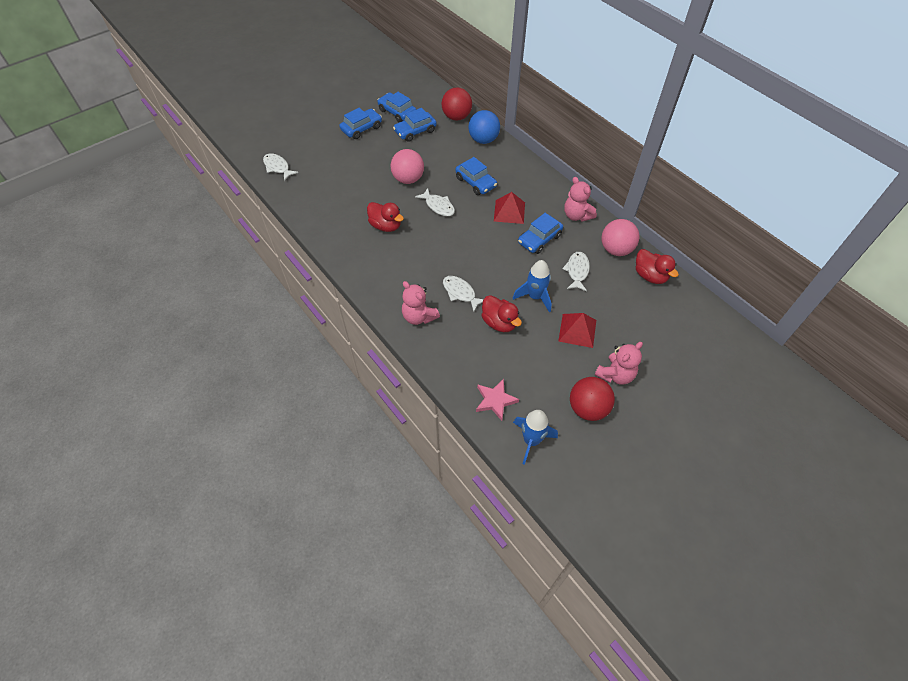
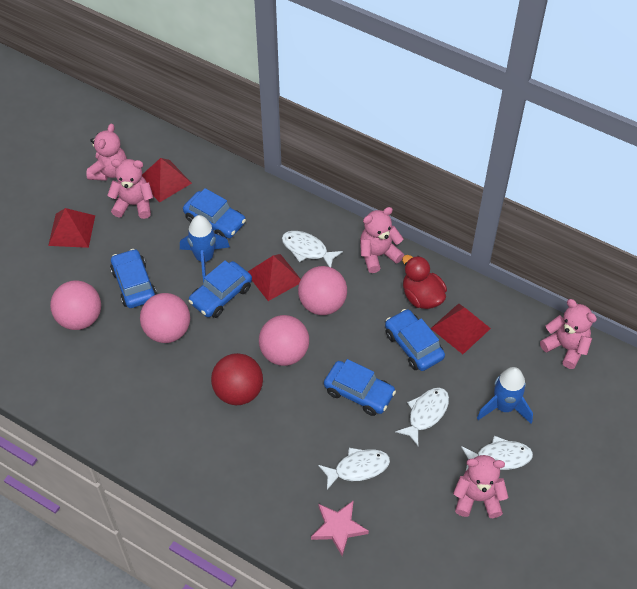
blue ball: 1 -> 0
pink ball: 2 -> 4
pink teddy bear: 3 -> 5
red ball: 2 -> 1
red duck: 3 -> 1
red pyramid: 2 -> 4

